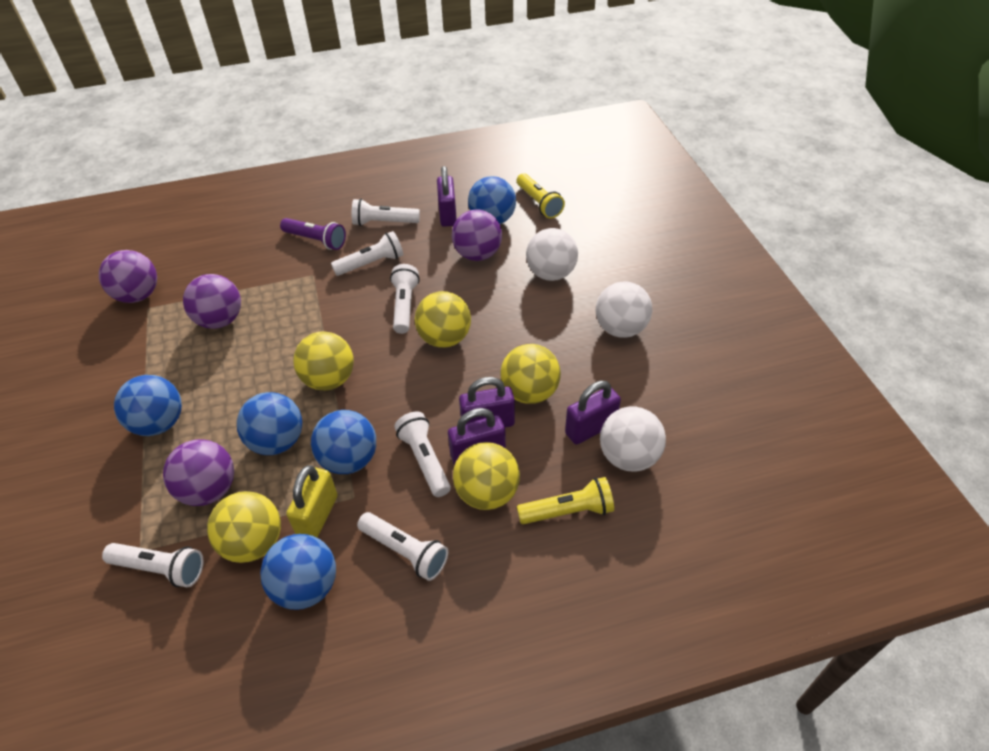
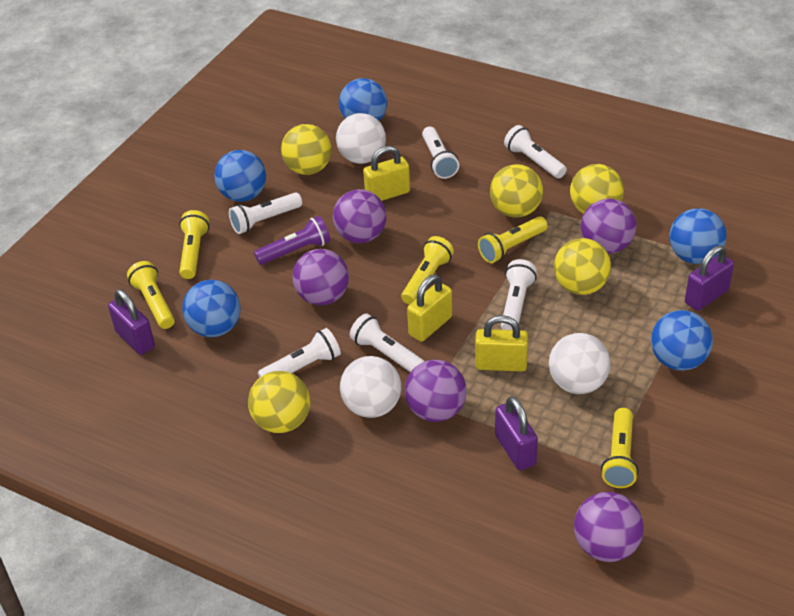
purple ball: 4 -> 5
purple padlock: 4 -> 3
yellow flashlight: 2 -> 5
yellow padlock: 1 -> 3

